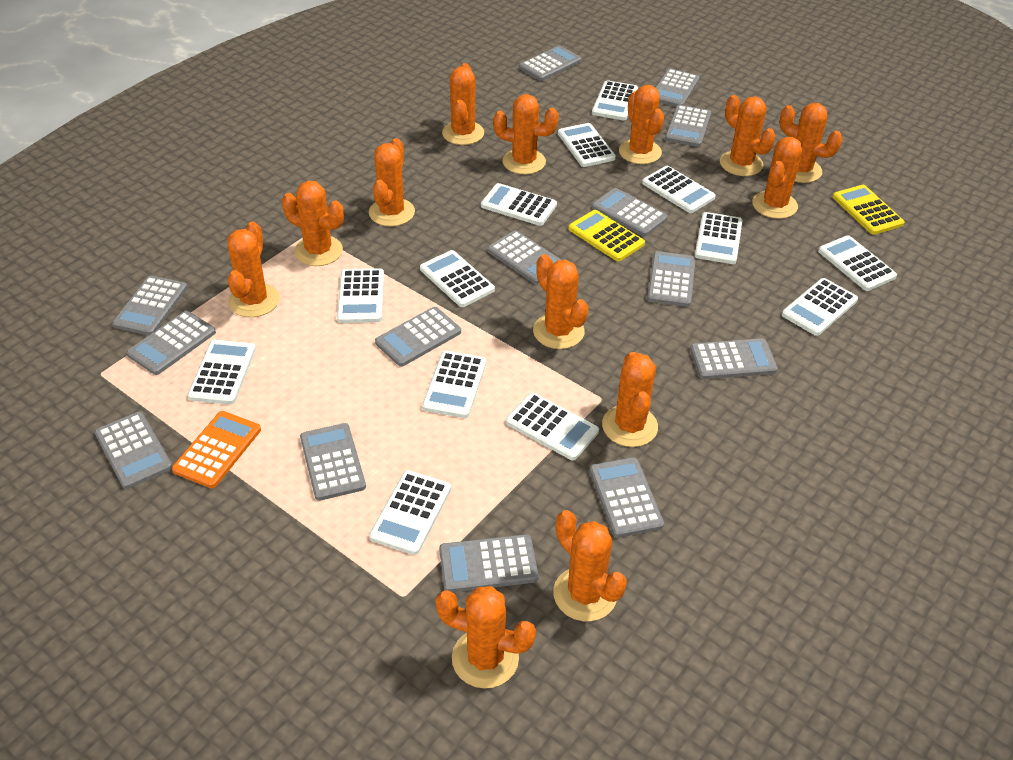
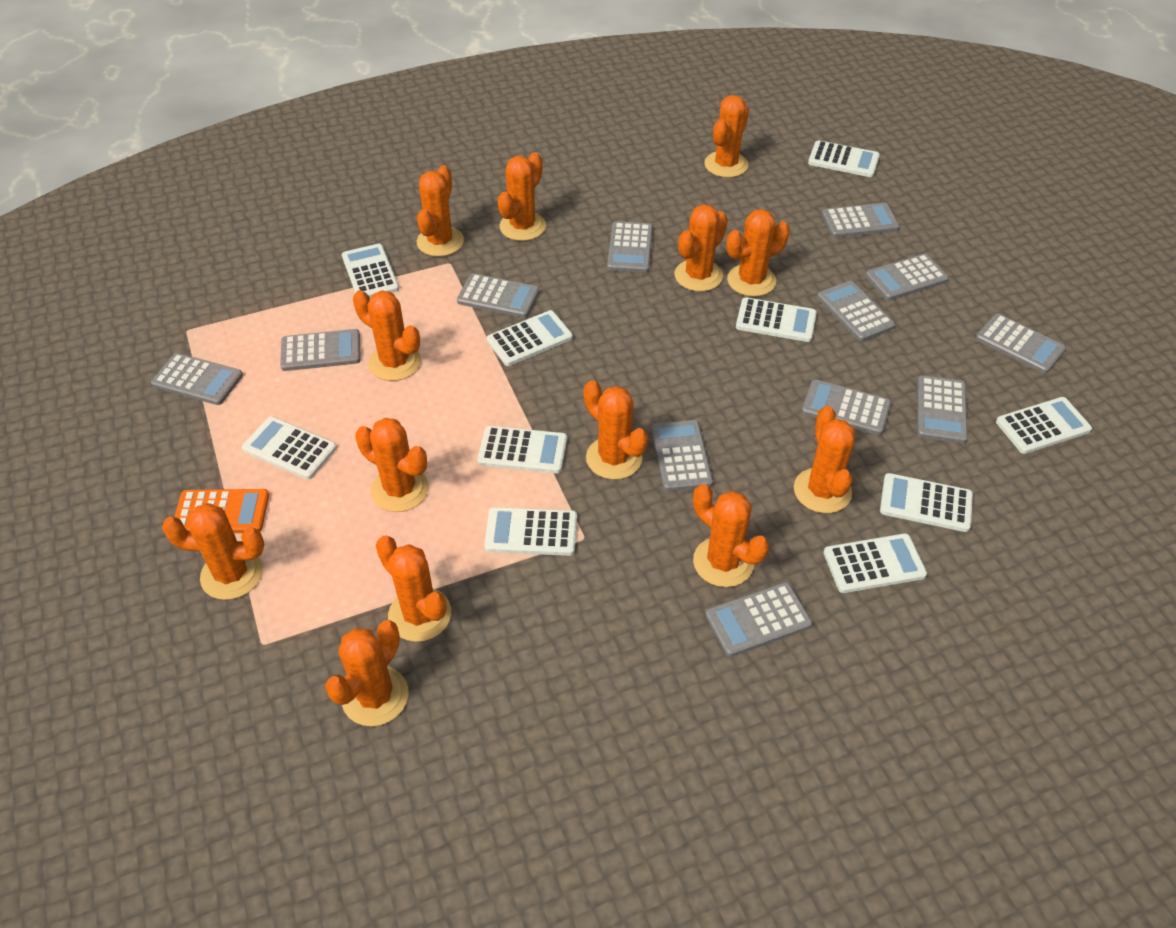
grey calculator: 14 -> 12
white calculator: 13 -> 10
yellow calculator: 2 -> 0

